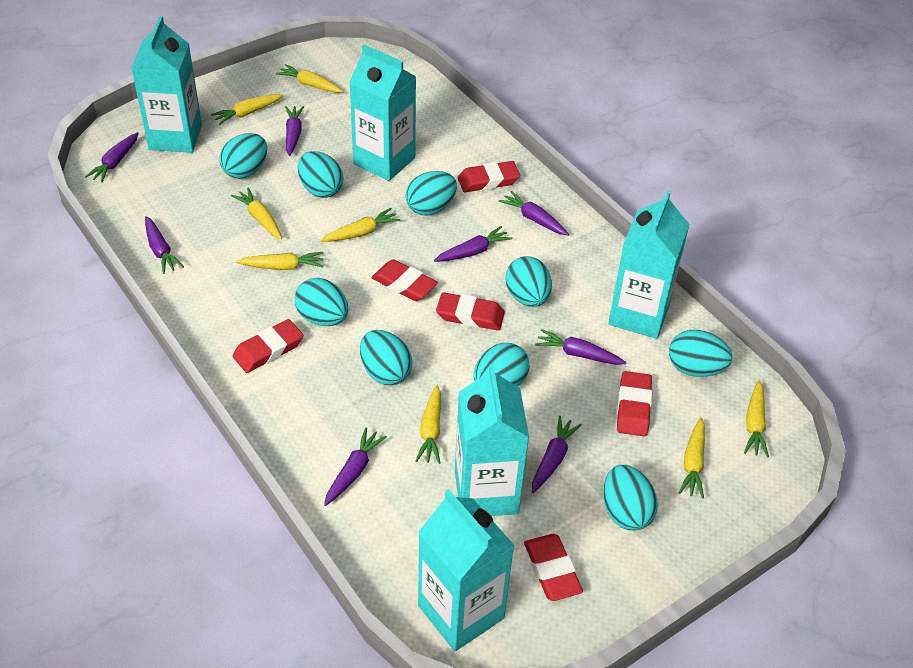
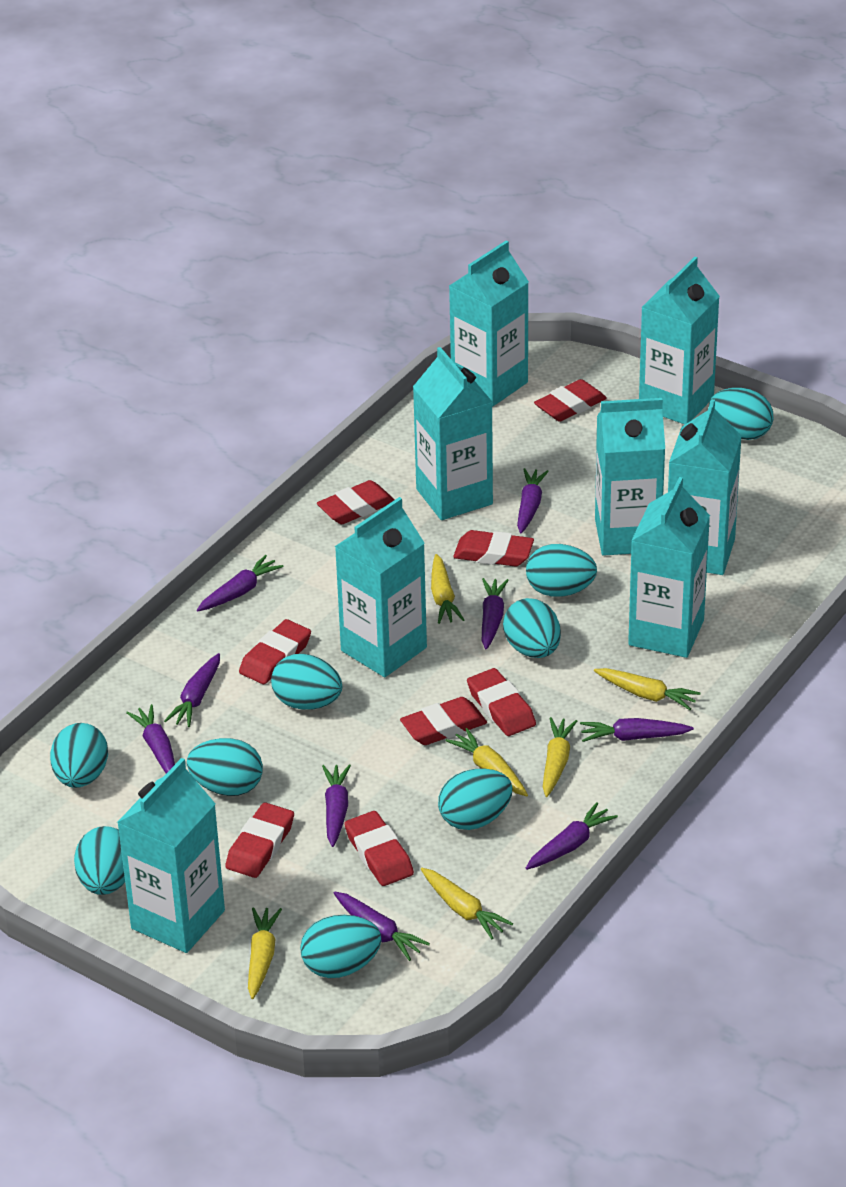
purple carrot: 8 -> 9
red eraser: 6 -> 8
turquoise carton: 5 -> 8
yellow carrot: 8 -> 6

